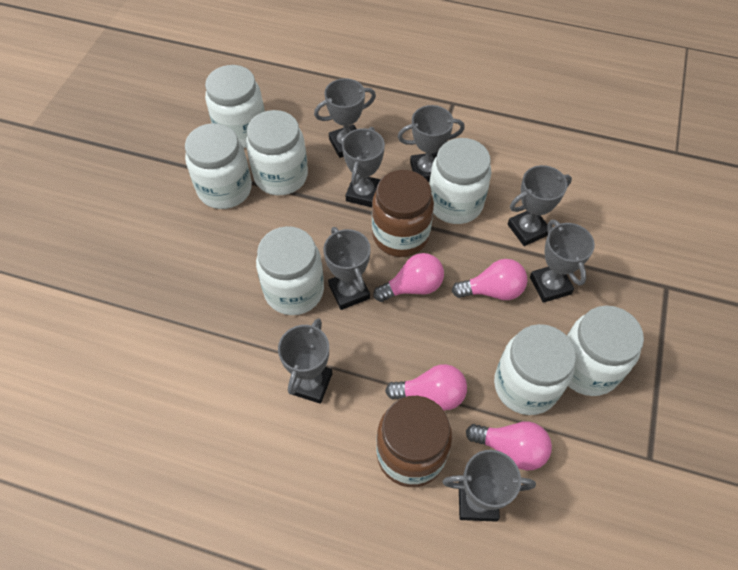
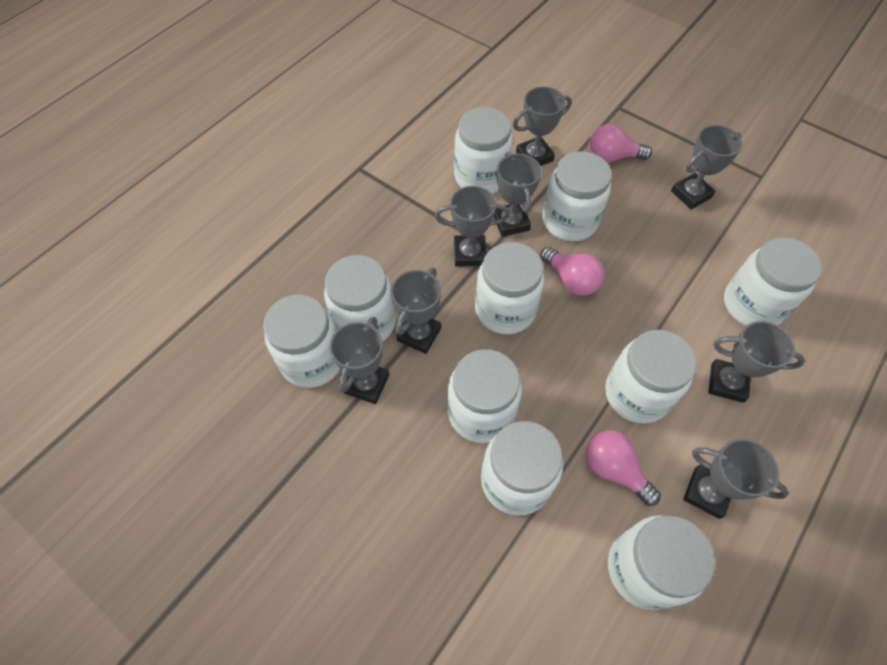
brown jar: 2 -> 0
pink light bulb: 4 -> 3
white jar: 7 -> 10

